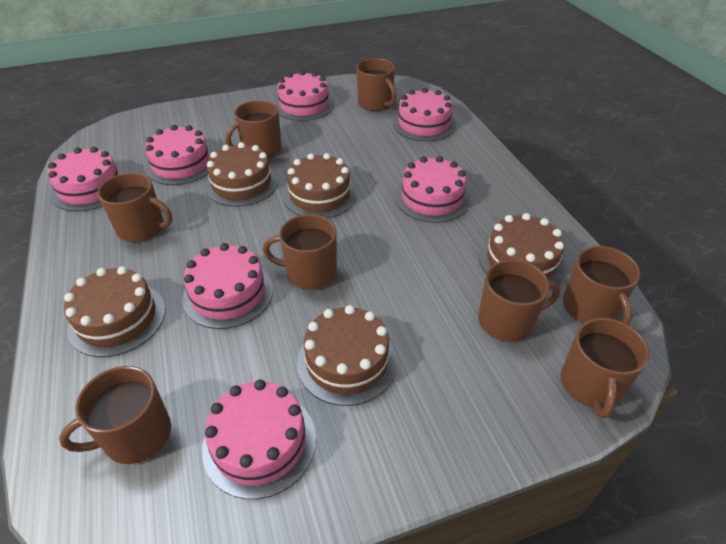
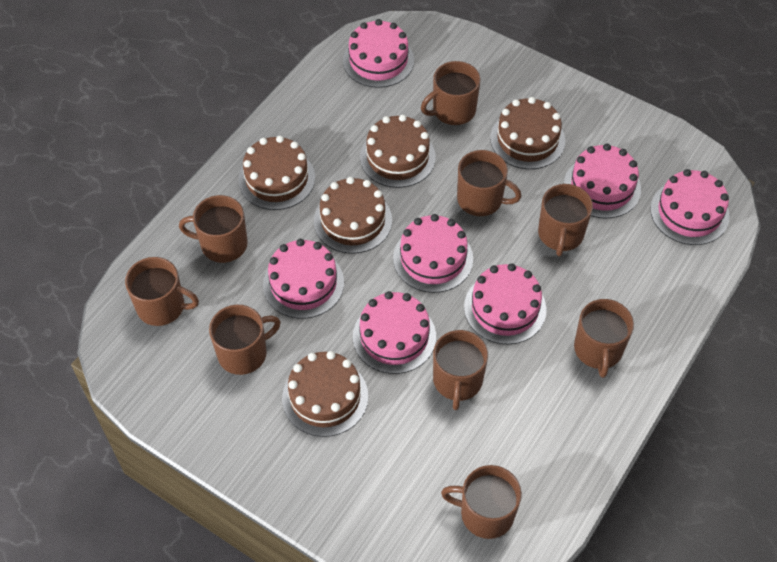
brown mug: 8 -> 9

